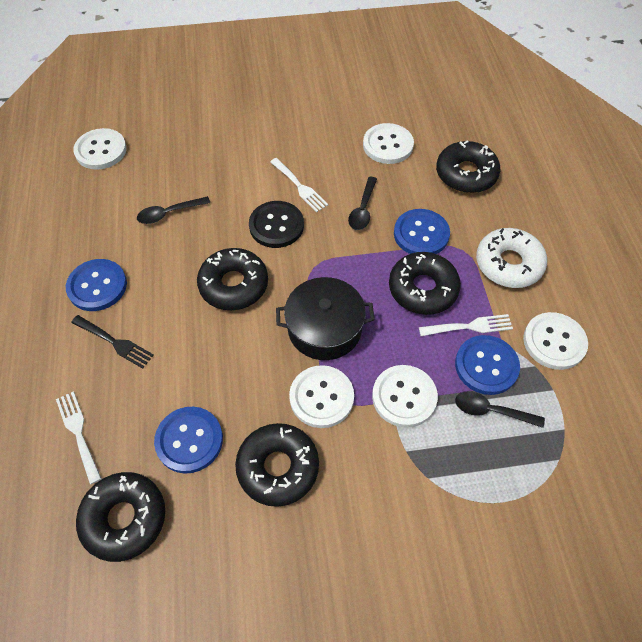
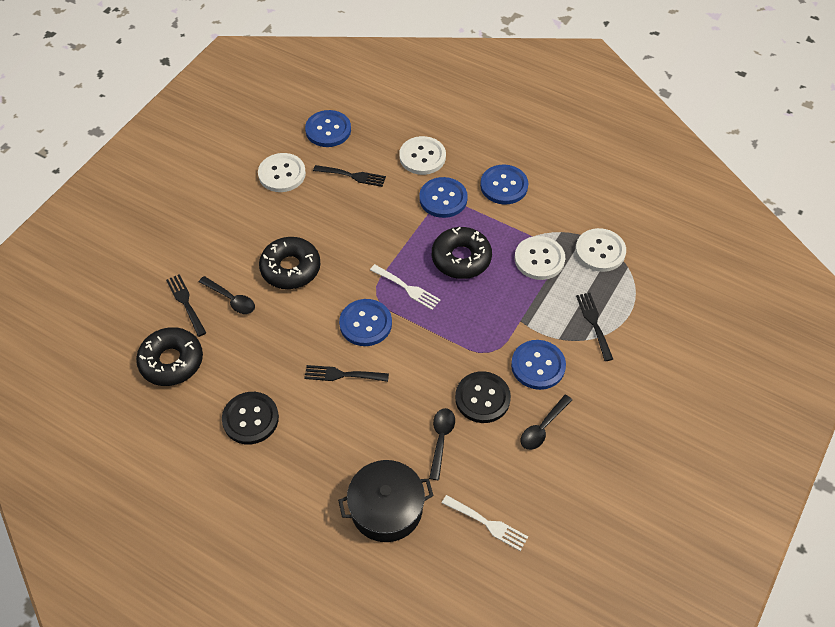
black button: 1 -> 2
black donut: 5 -> 3
black fork: 1 -> 4
blue button: 4 -> 5
white button: 5 -> 4
white donut: 1 -> 0
white fork: 3 -> 2

